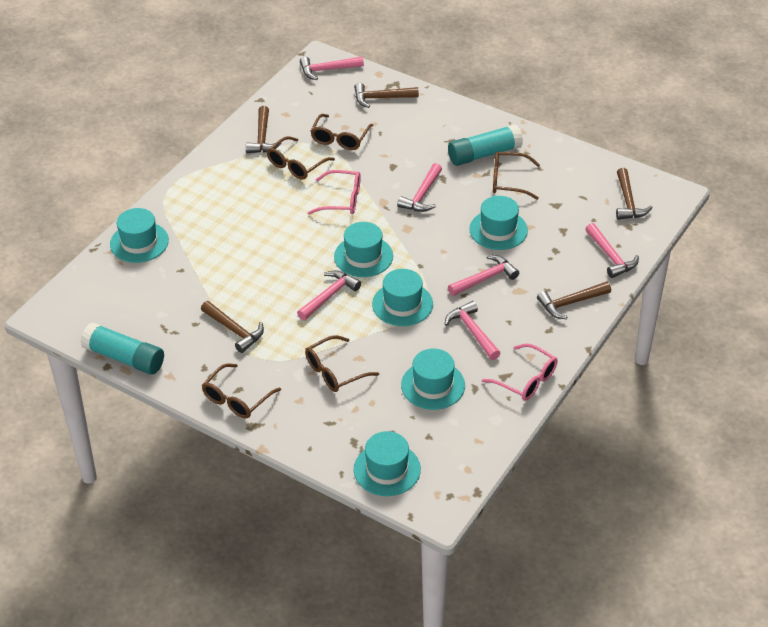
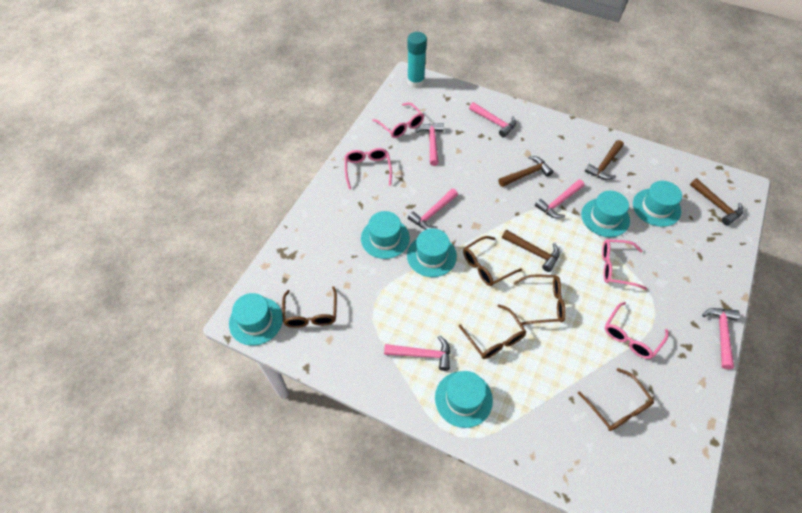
brown hammer: 5 -> 4
pink glasses: 2 -> 4
turquoise glue stick: 2 -> 1

